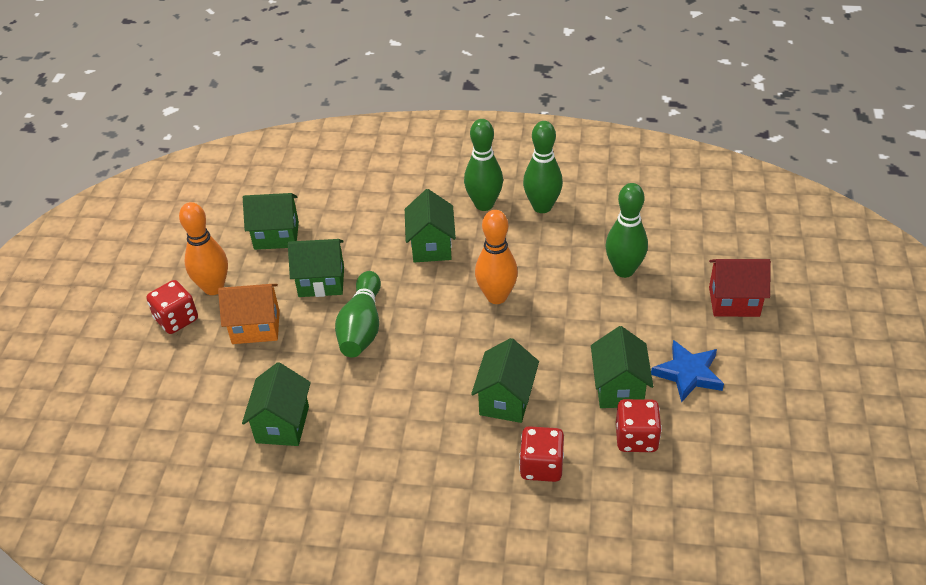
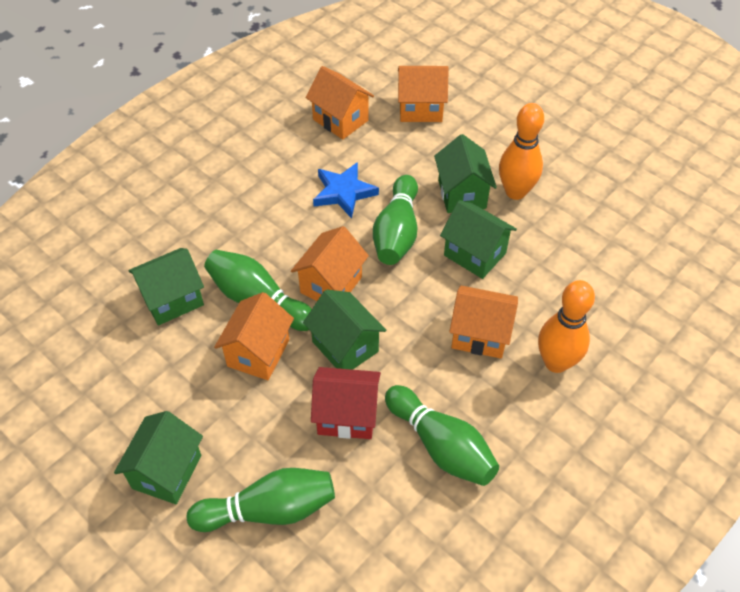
green house: 6 -> 5
orange house: 1 -> 5
red dice: 3 -> 0

